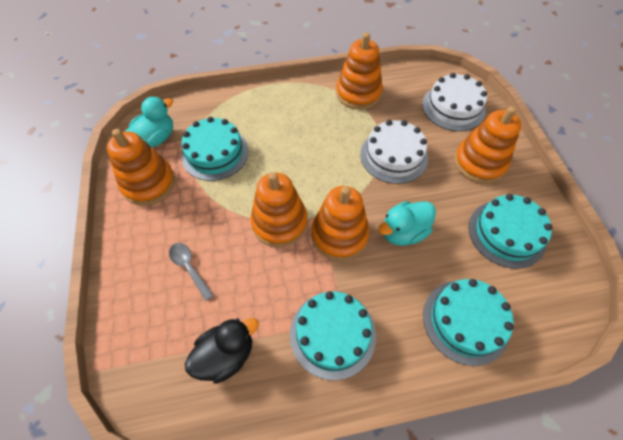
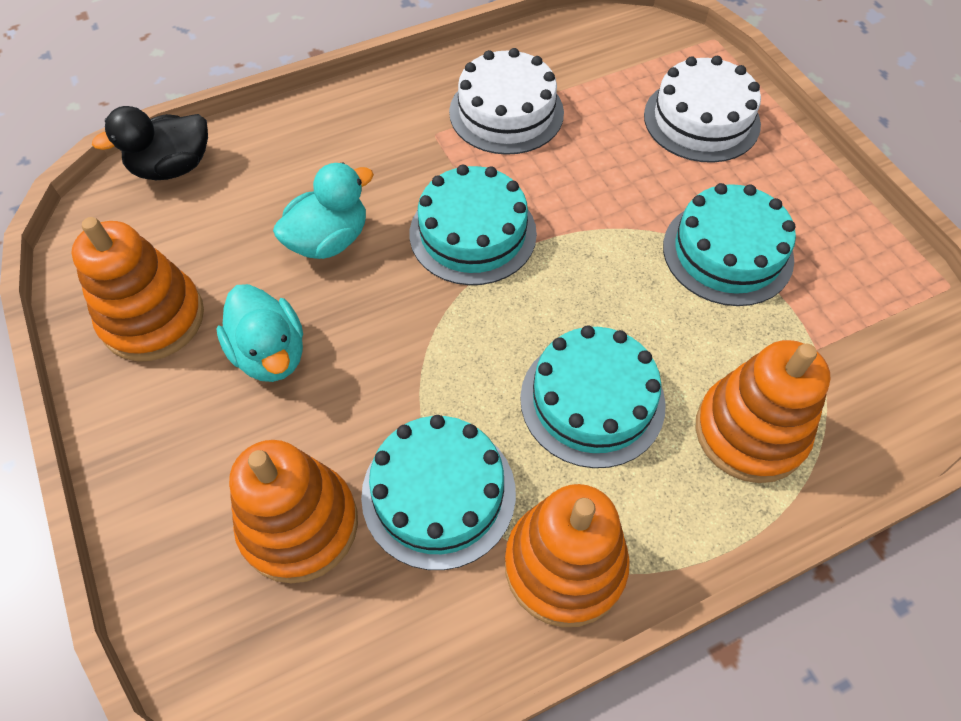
grey spoon: 1 -> 0
orange stacking toy: 5 -> 4

